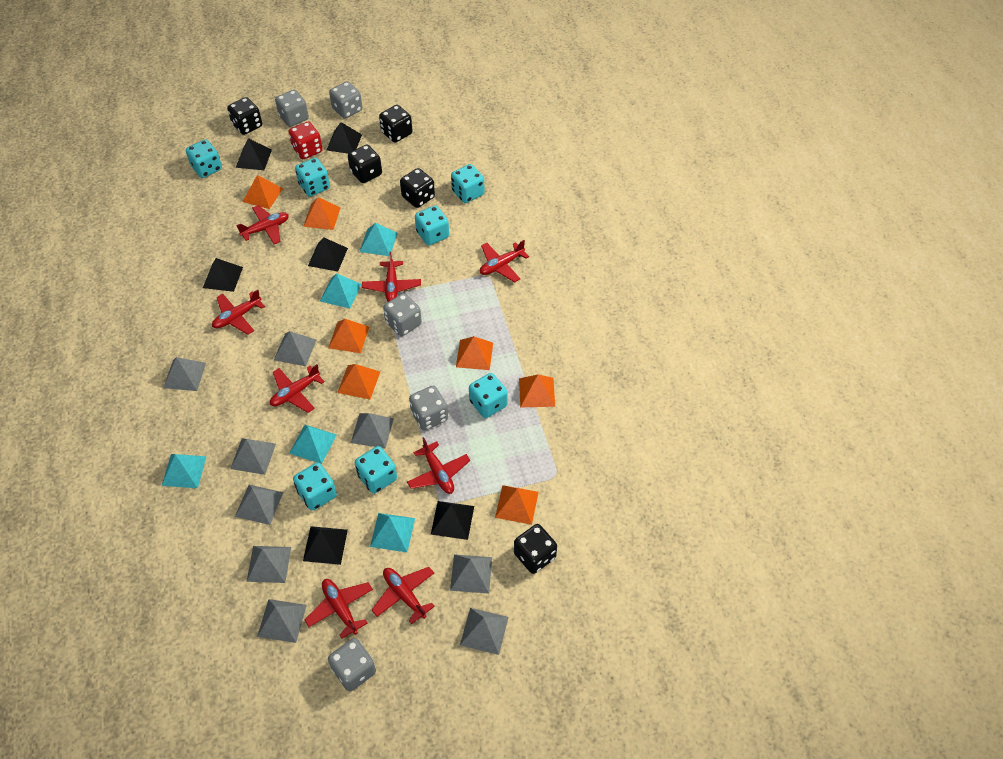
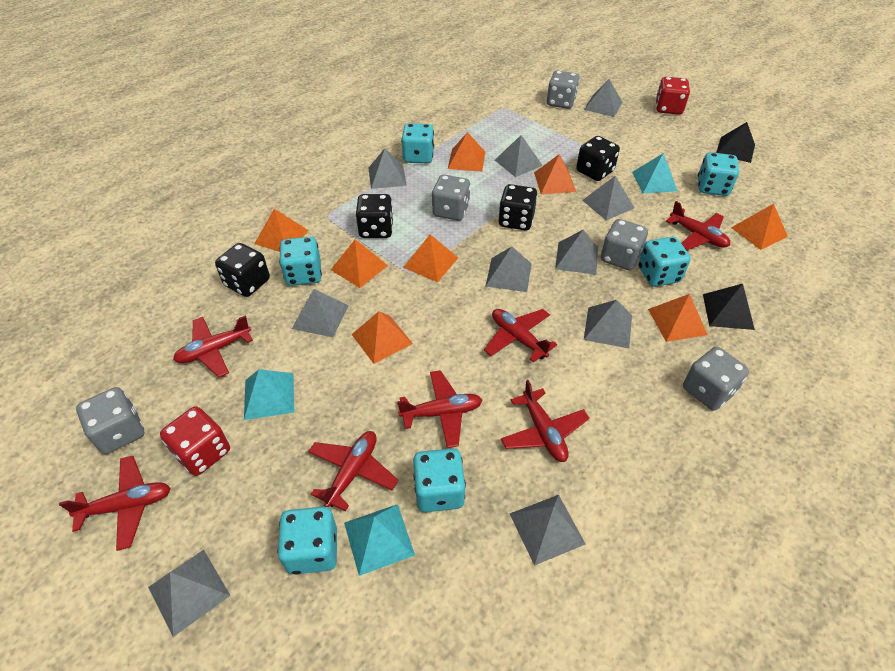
black dice: 5 -> 4
black pyramid: 6 -> 2
grey pyramid: 9 -> 10
orange pyramid: 7 -> 8
red dice: 1 -> 2
red plane: 8 -> 7
turquoise dice: 7 -> 6
turquoise pyramid: 5 -> 3

